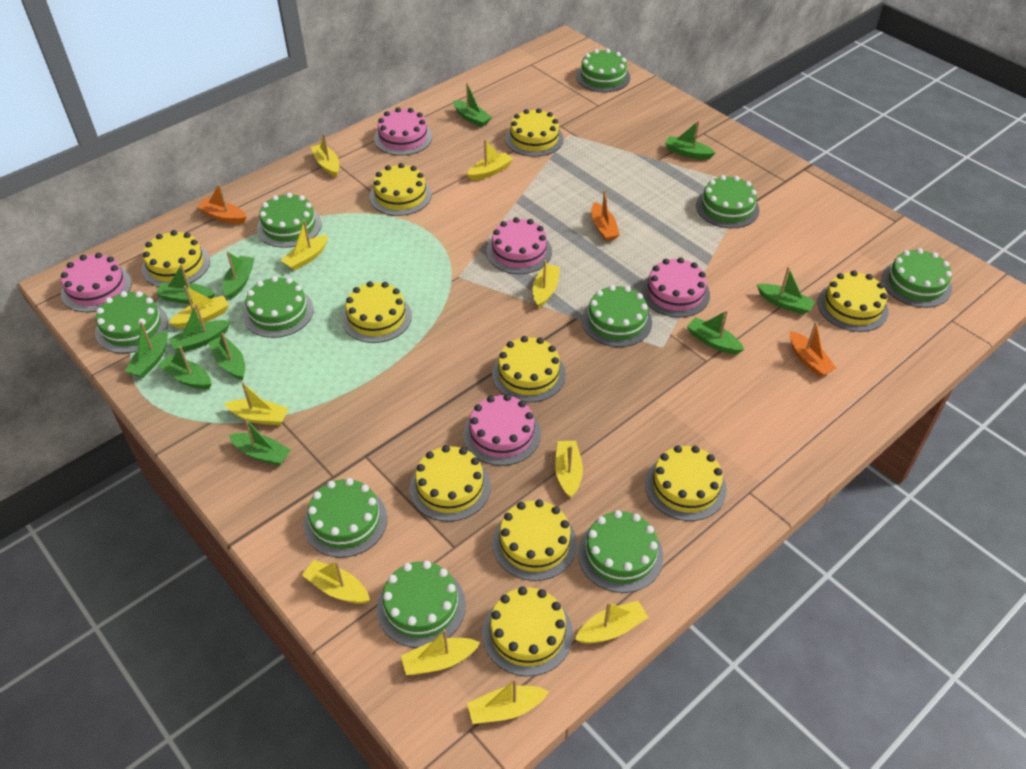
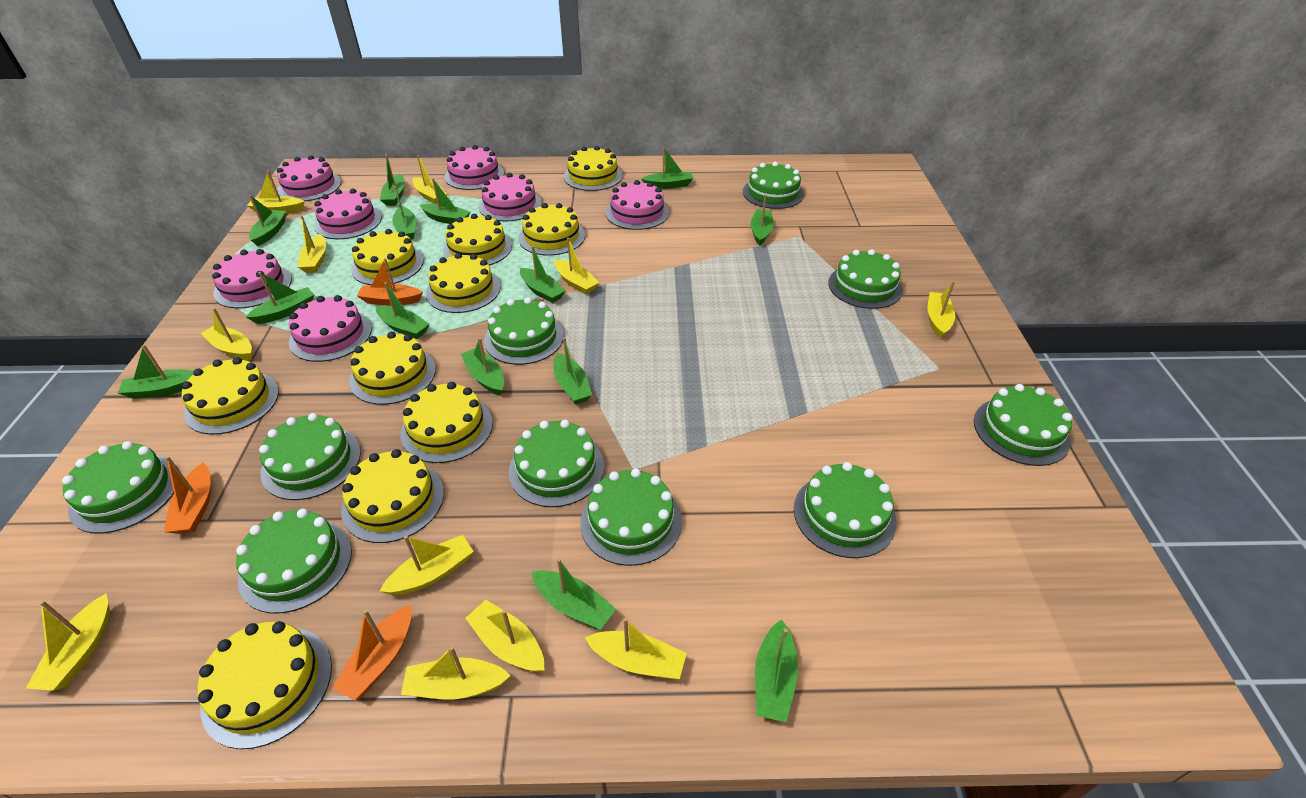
green boat: 11 -> 14
pink cake: 5 -> 7

